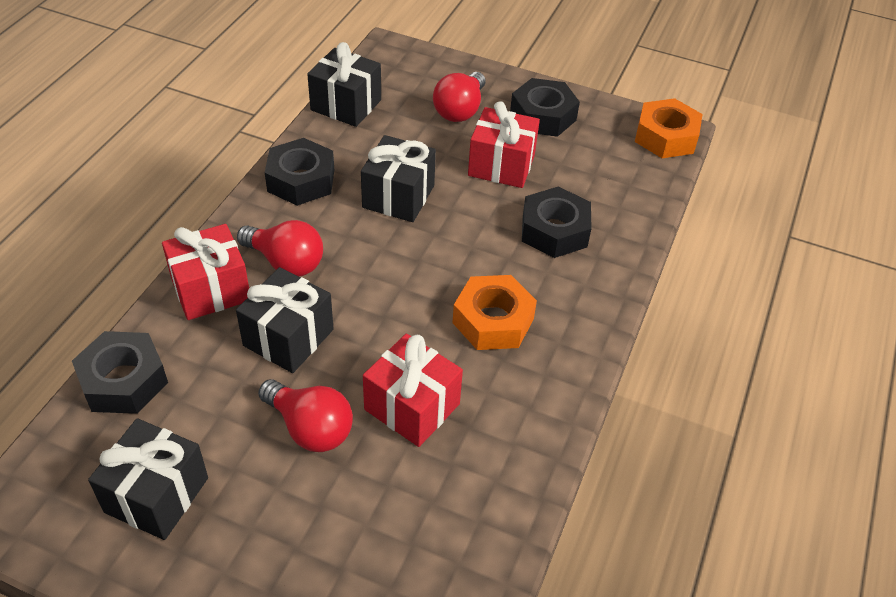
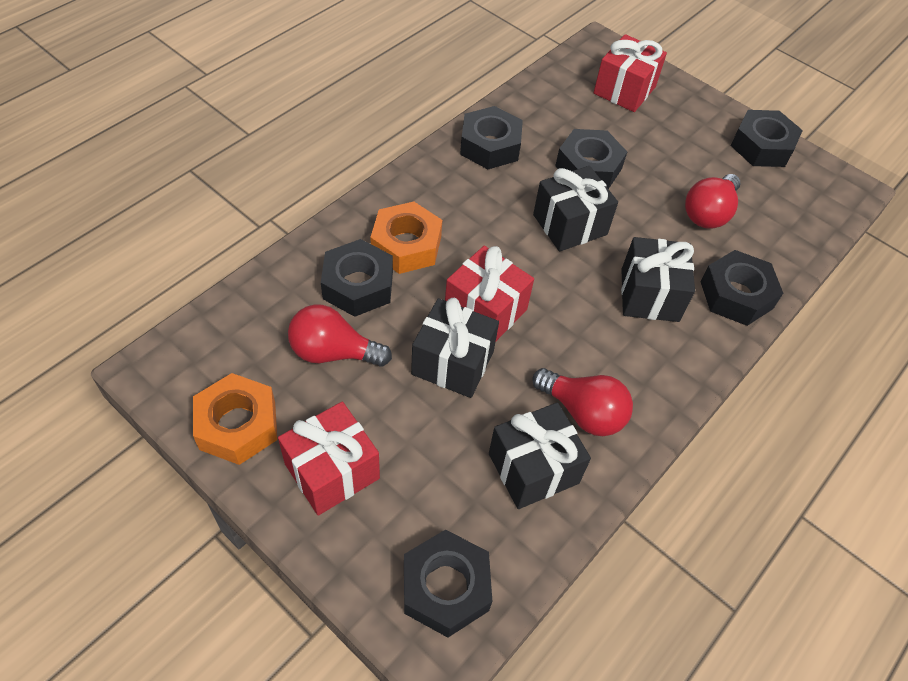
black nut: 4 -> 6

